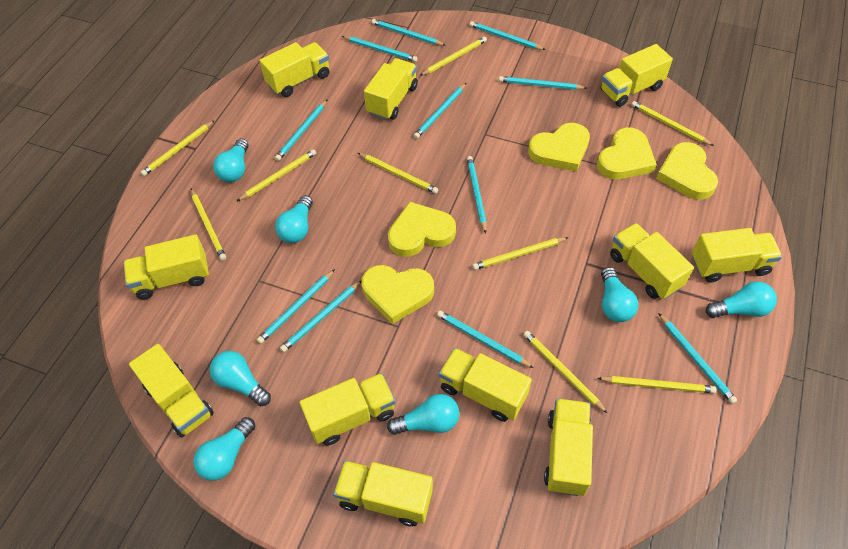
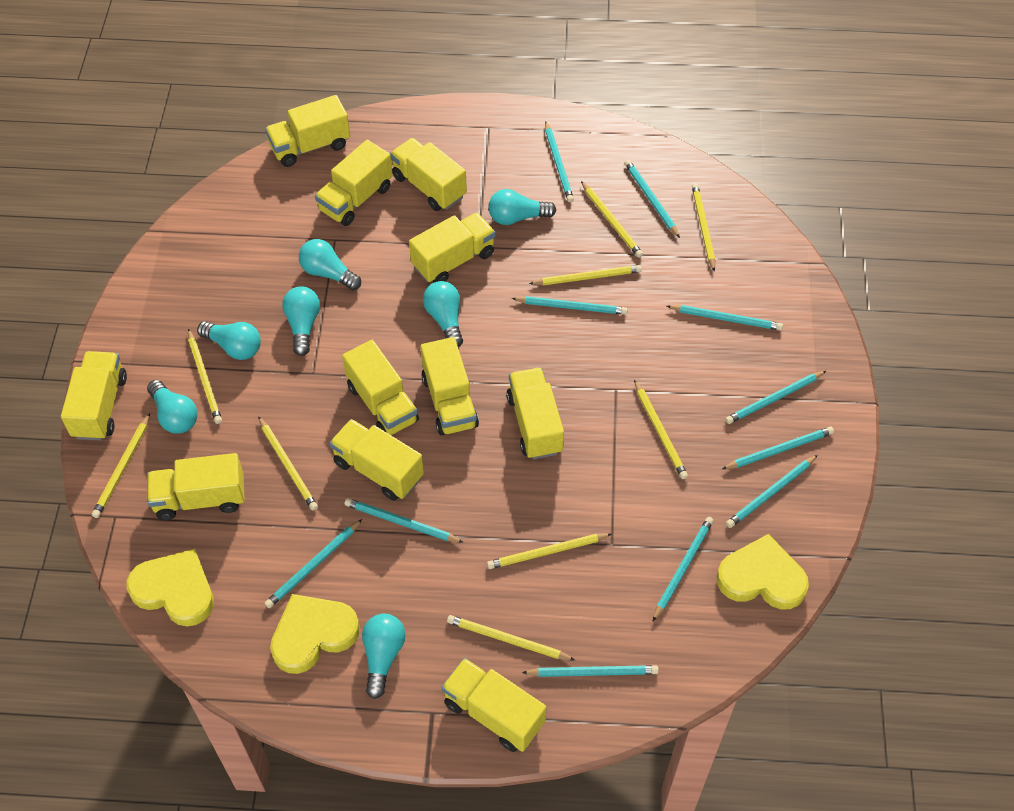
yellow heart: 5 -> 3

